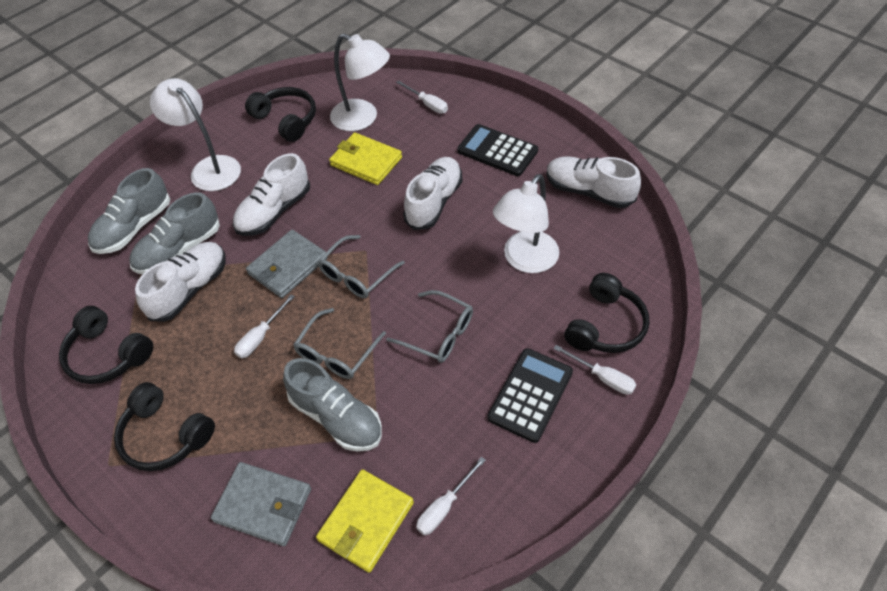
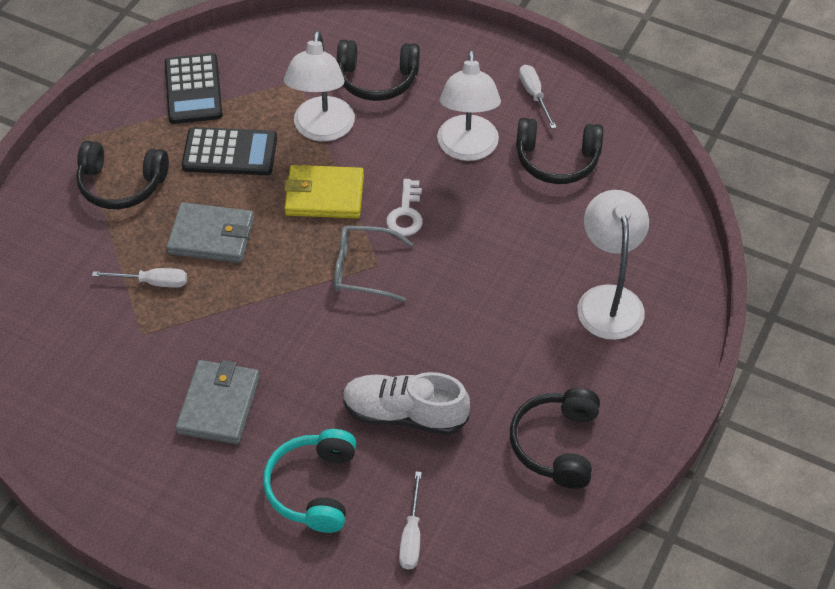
grey glasses: 3 -> 1
grey shoe: 3 -> 0
turquoise headphones: 0 -> 1
white key: 0 -> 1
white screwdriver: 4 -> 3
white shoe: 4 -> 1
yellow wallet: 2 -> 1

